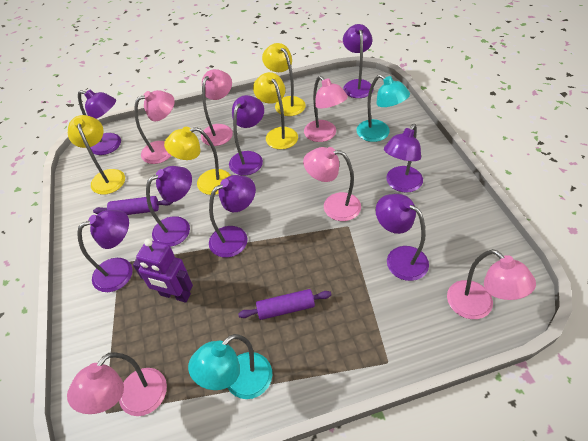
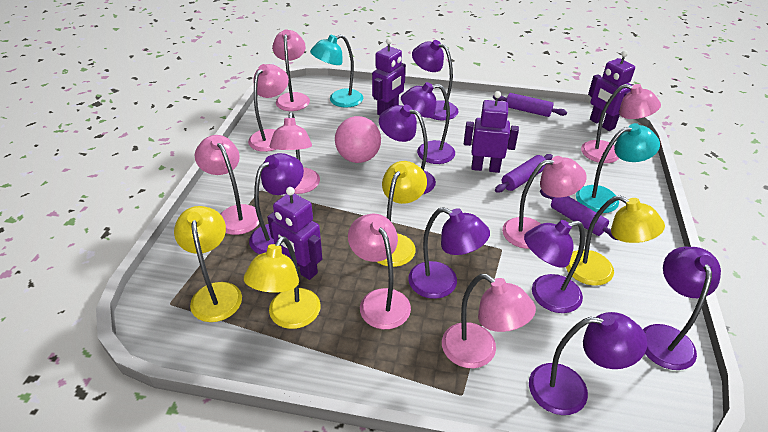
pink ball: 0 -> 1
pink lamp: 6 -> 8
purple robot: 1 -> 4
purple rolling pin: 2 -> 3

